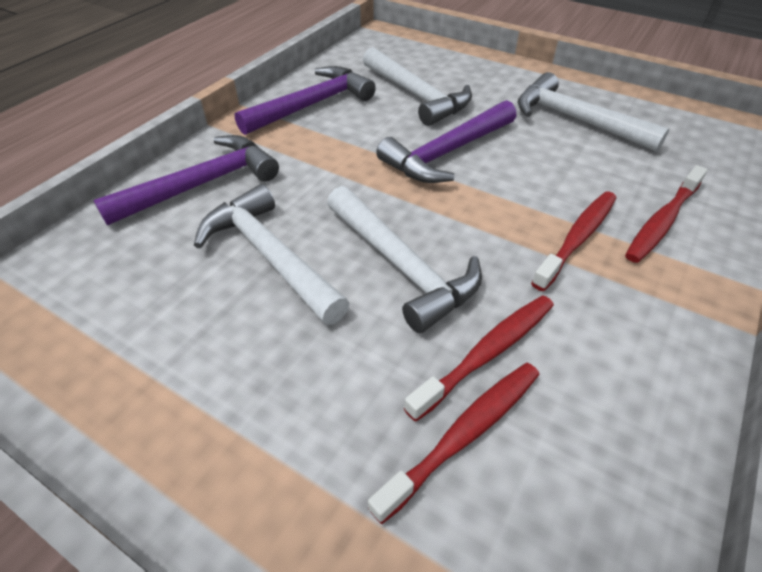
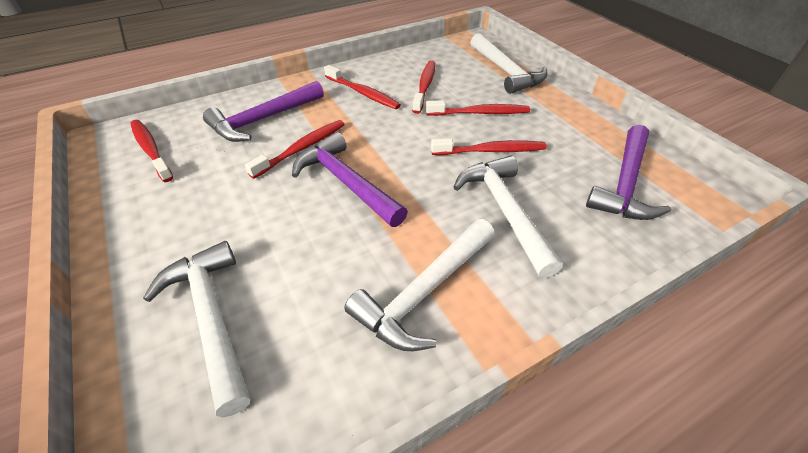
red toothbrush: 4 -> 6

